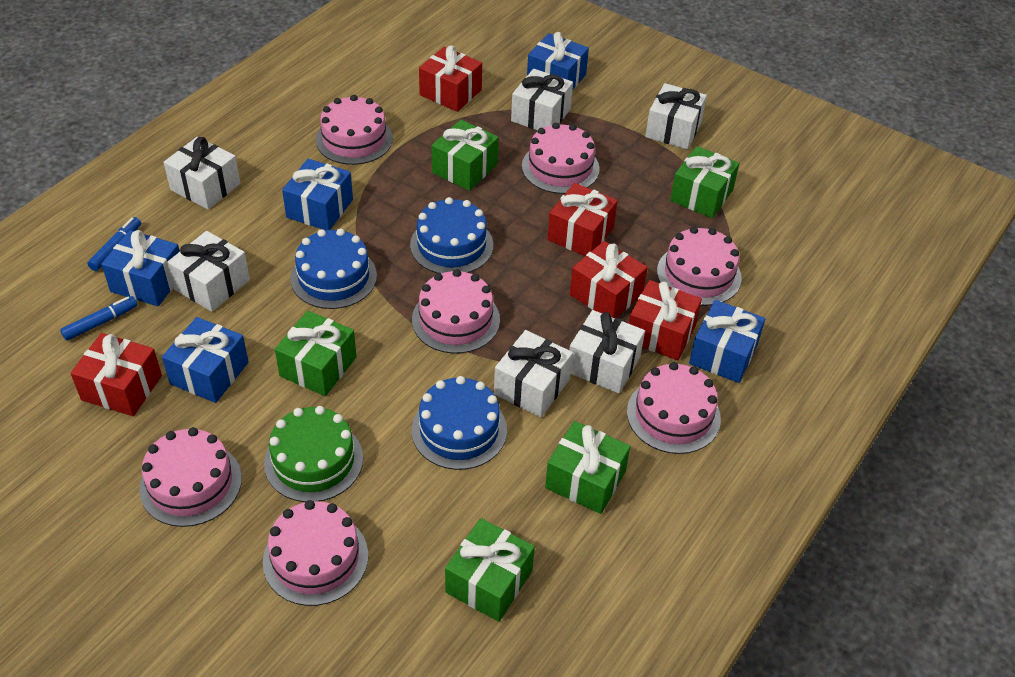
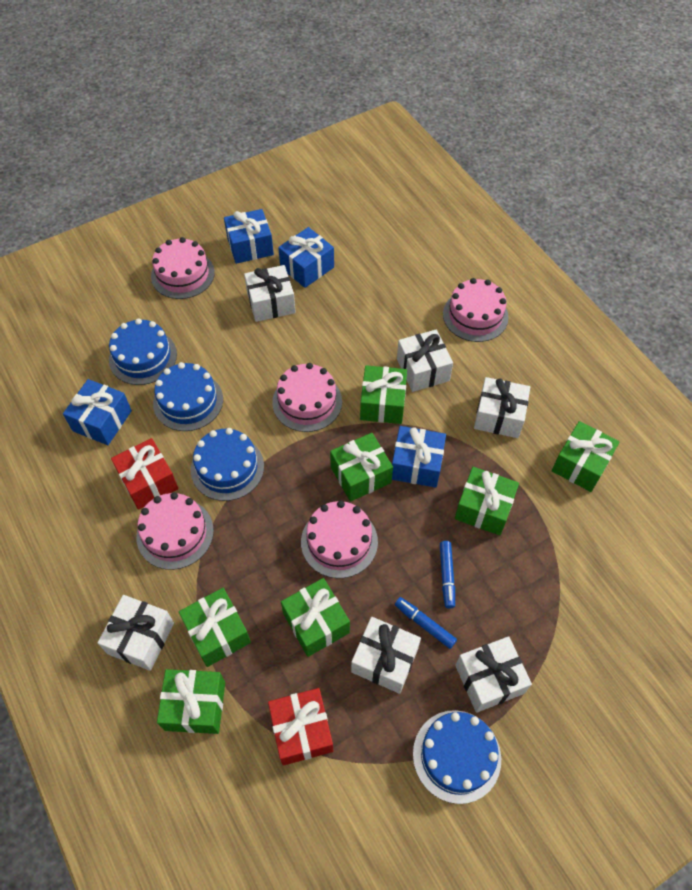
blue cake: 3 -> 4
blue gift: 5 -> 4
green cake: 1 -> 0
green gift: 5 -> 7
pink cake: 7 -> 5
red gift: 5 -> 2

